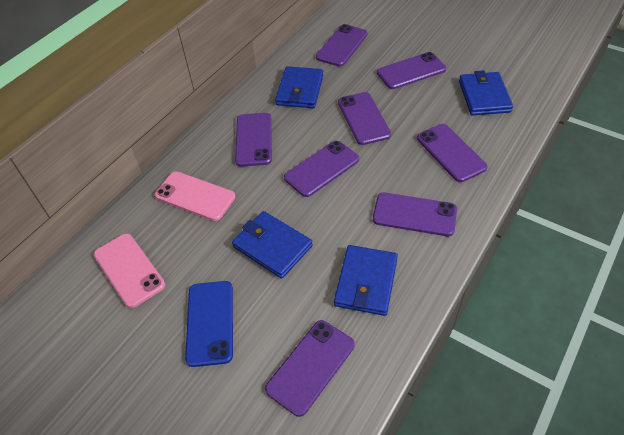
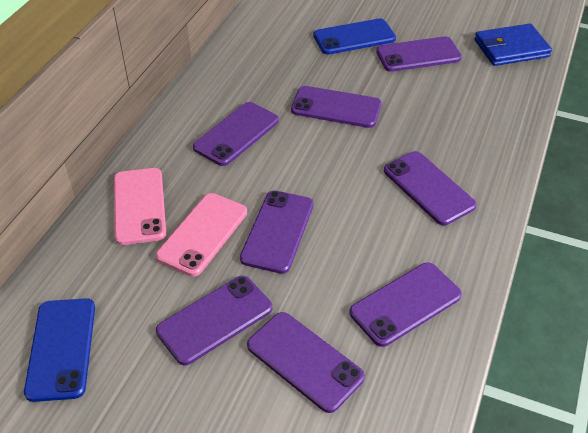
blue phone: 1 -> 2
blue wallet: 4 -> 1

